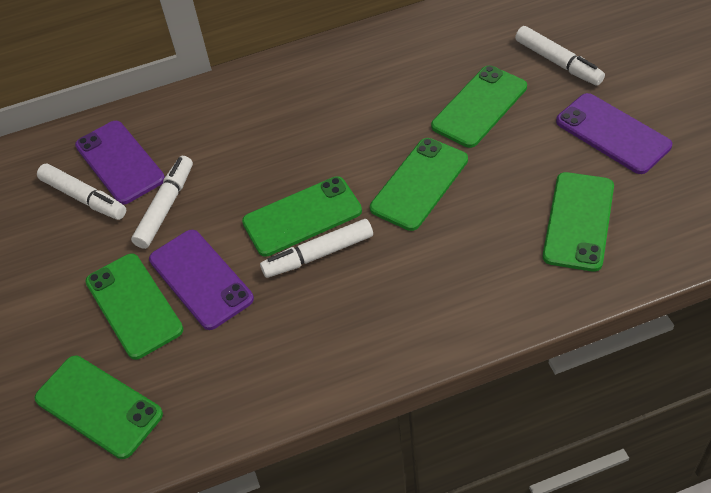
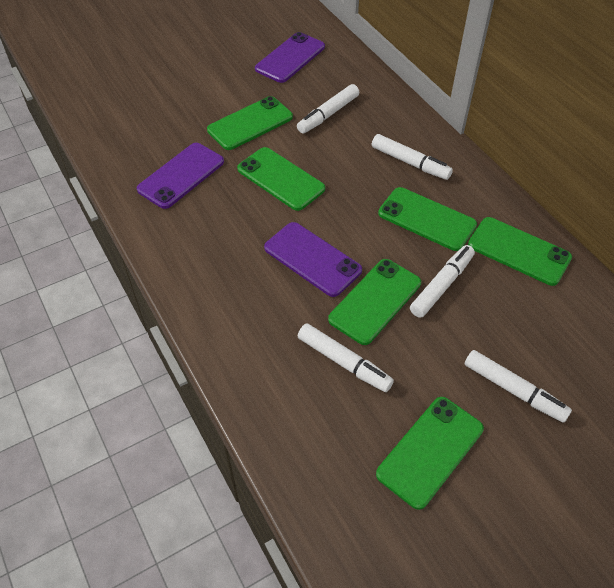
white marker: 4 -> 5

